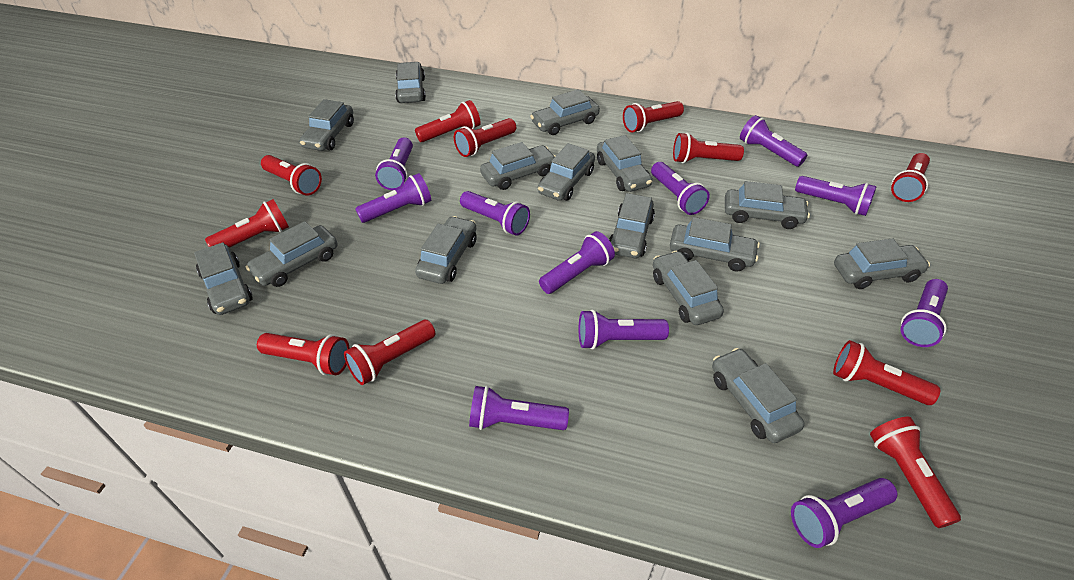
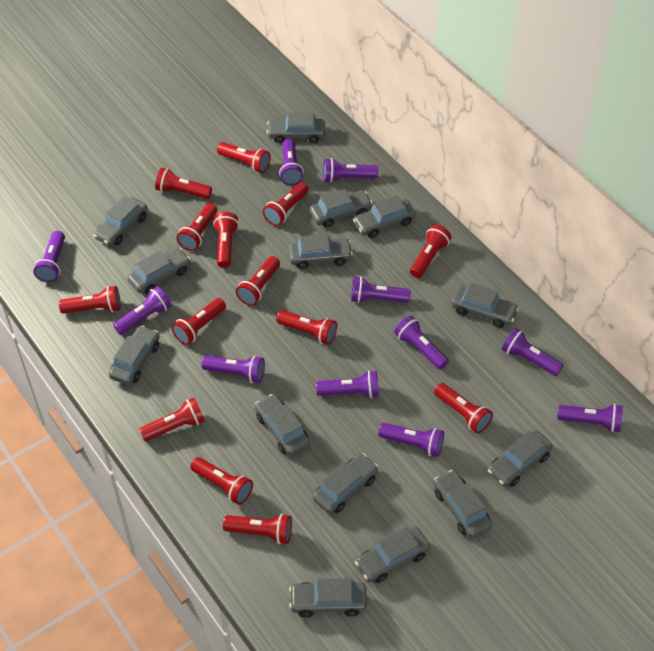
grey car: 15 -> 14
red flashlight: 11 -> 14

